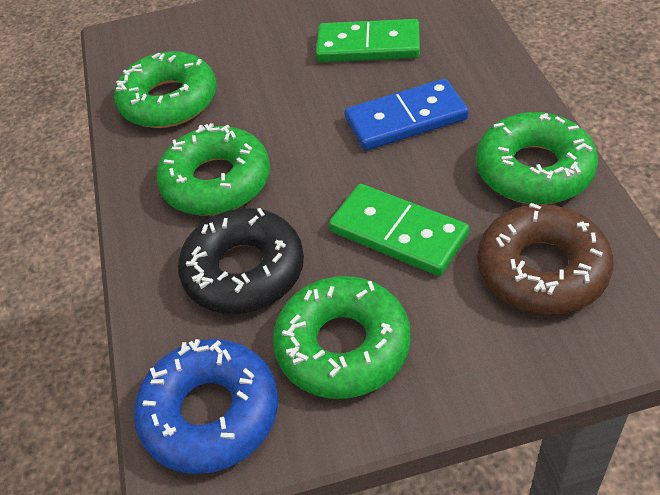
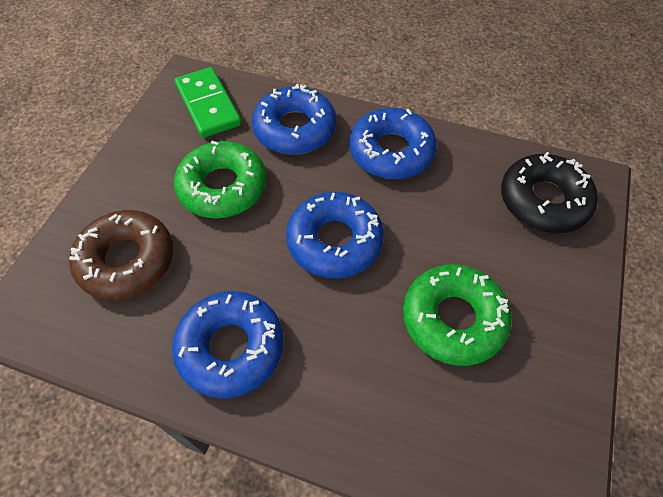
blue domino: 1 -> 0
blue donut: 1 -> 4
green domino: 2 -> 1
green donut: 4 -> 2

